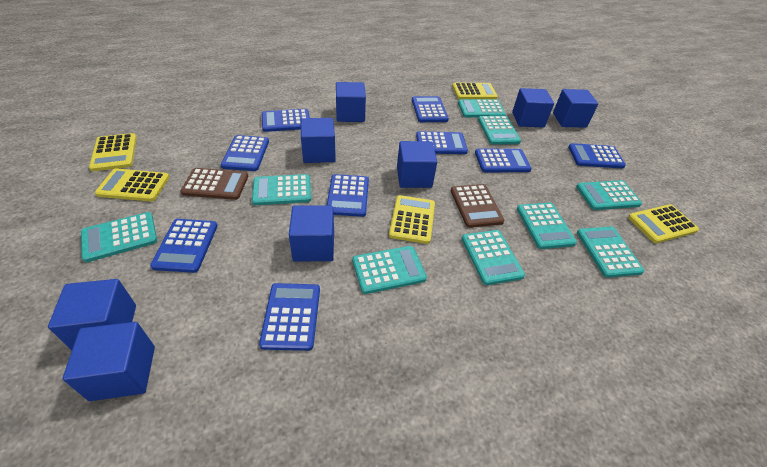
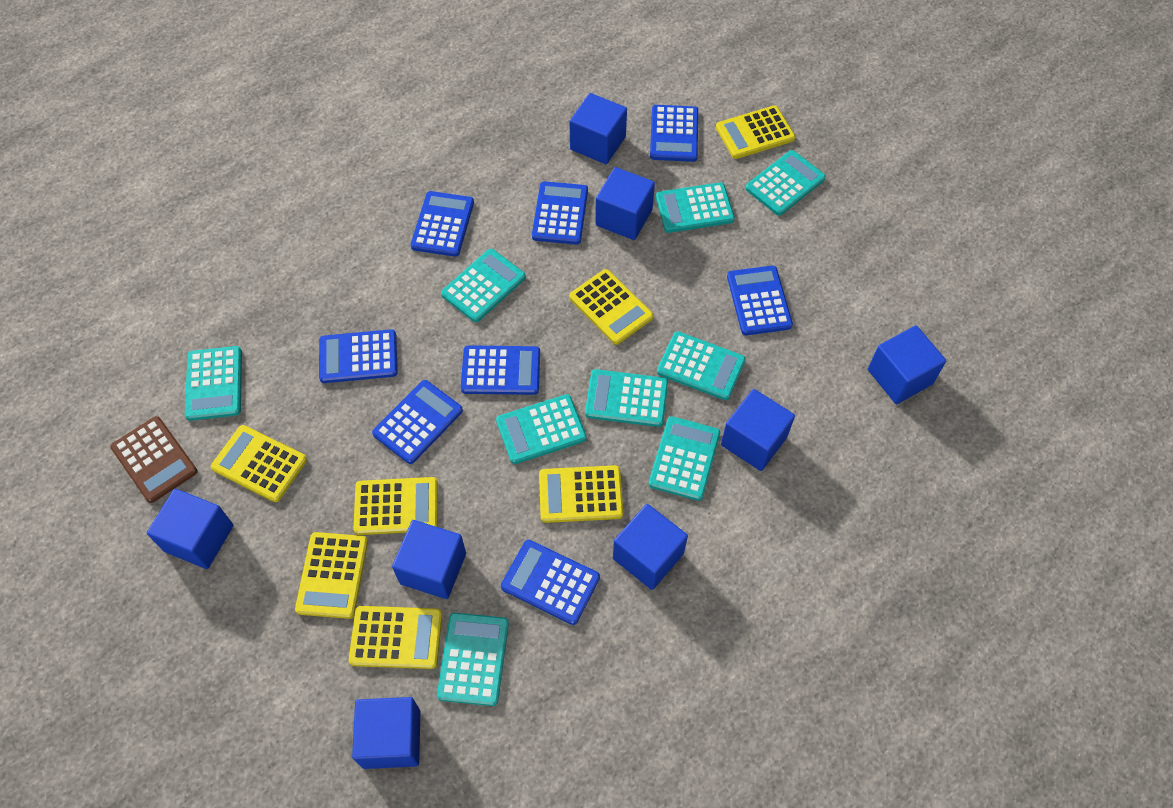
blue calculator: 9 -> 8
brown calculator: 2 -> 1
yellow calculator: 5 -> 7

